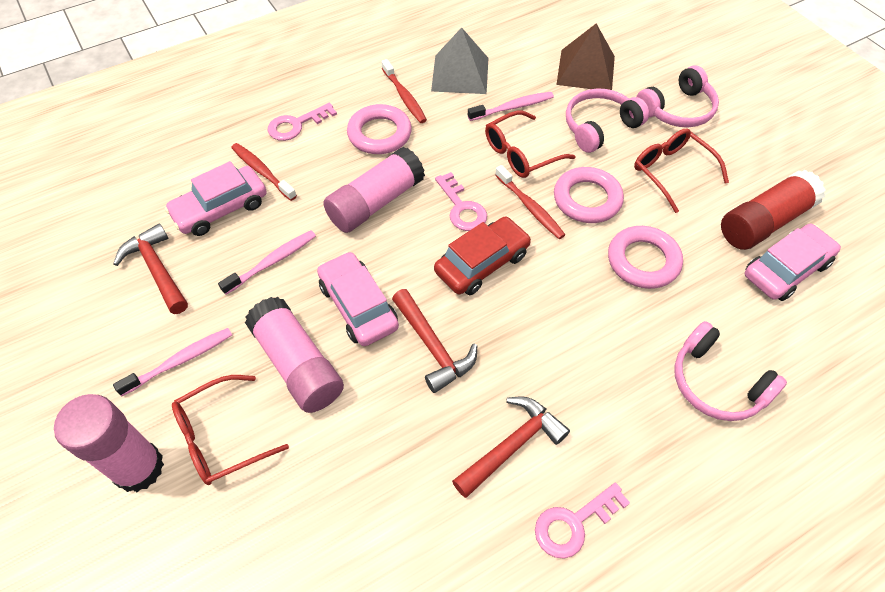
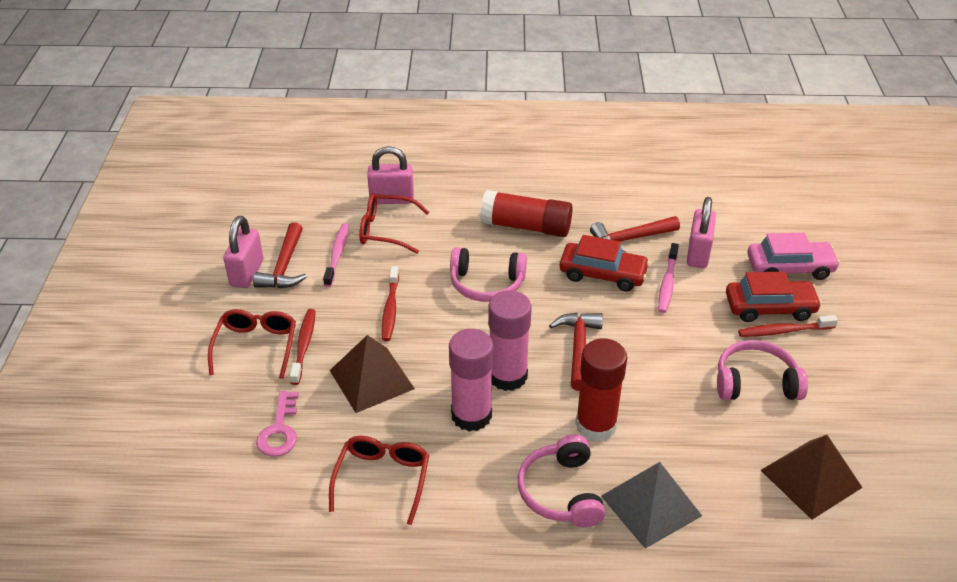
brown pyramid: 1 -> 2
pink car: 3 -> 1
pink glue stick: 3 -> 2
pink key: 3 -> 1
pink padlock: 0 -> 3
pink ring: 3 -> 0
pink toothbrush: 3 -> 2
red car: 1 -> 2
red glue stick: 1 -> 2

